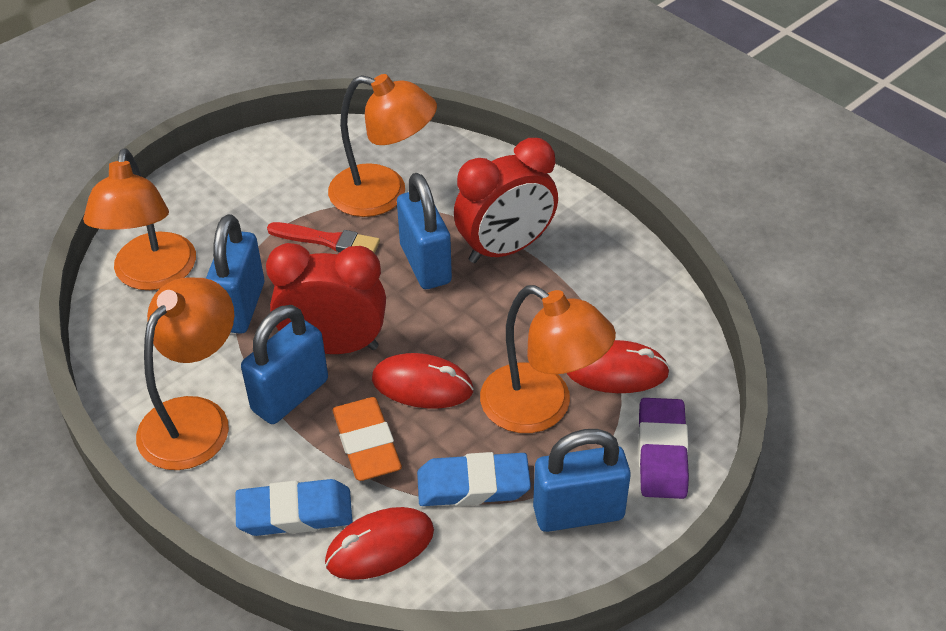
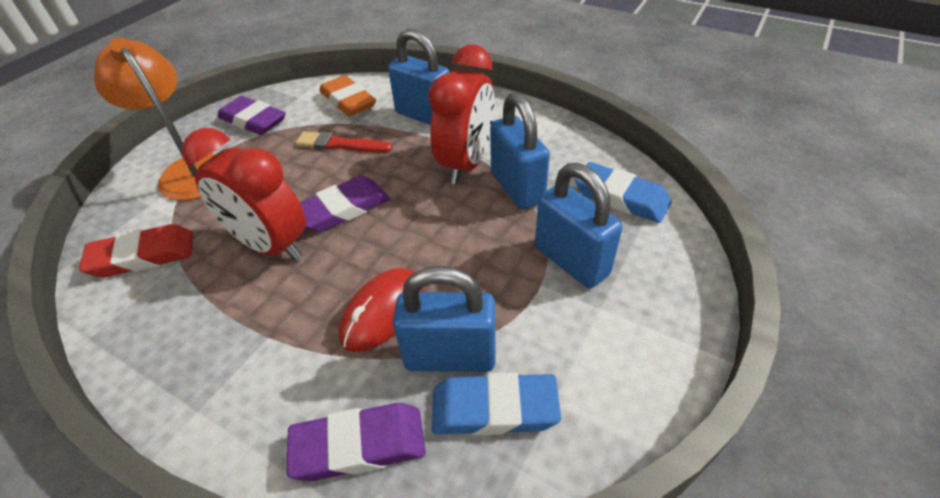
orange lamp: 4 -> 1
purple eraser: 1 -> 3
red eraser: 0 -> 1
red mouse: 3 -> 1

